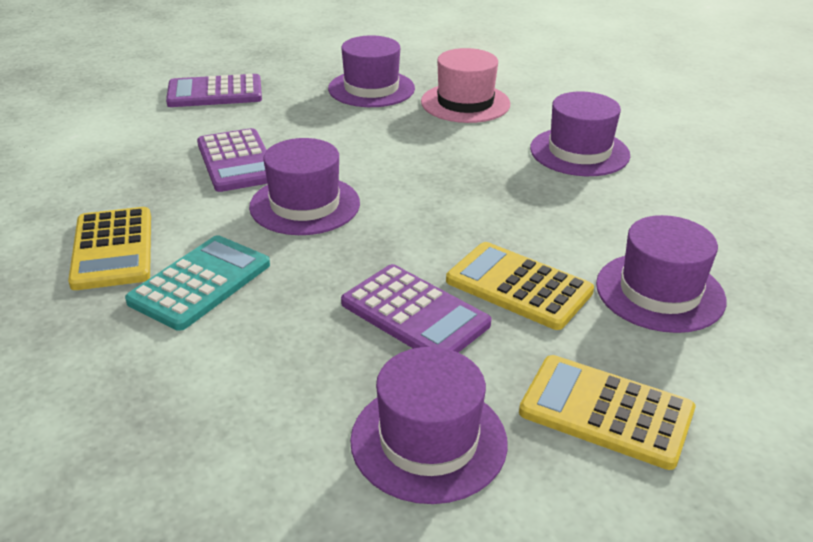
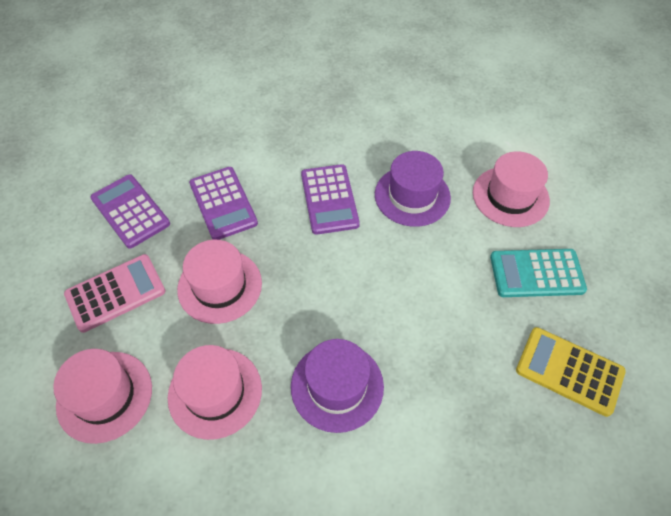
pink calculator: 0 -> 1
pink hat: 1 -> 4
purple hat: 5 -> 2
yellow calculator: 3 -> 1

